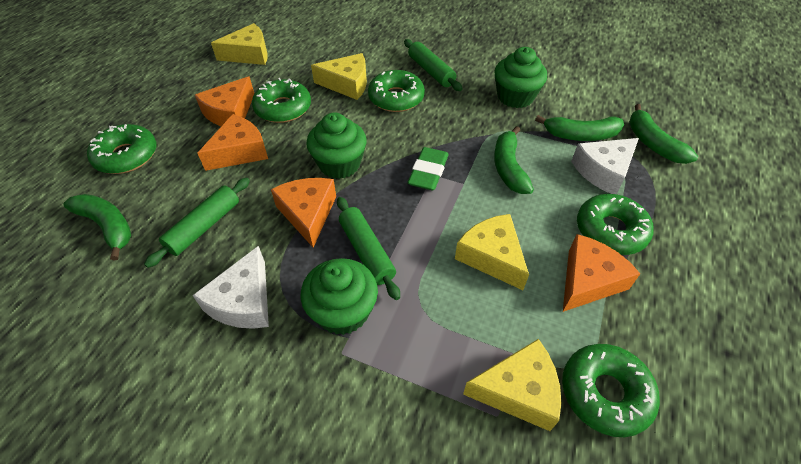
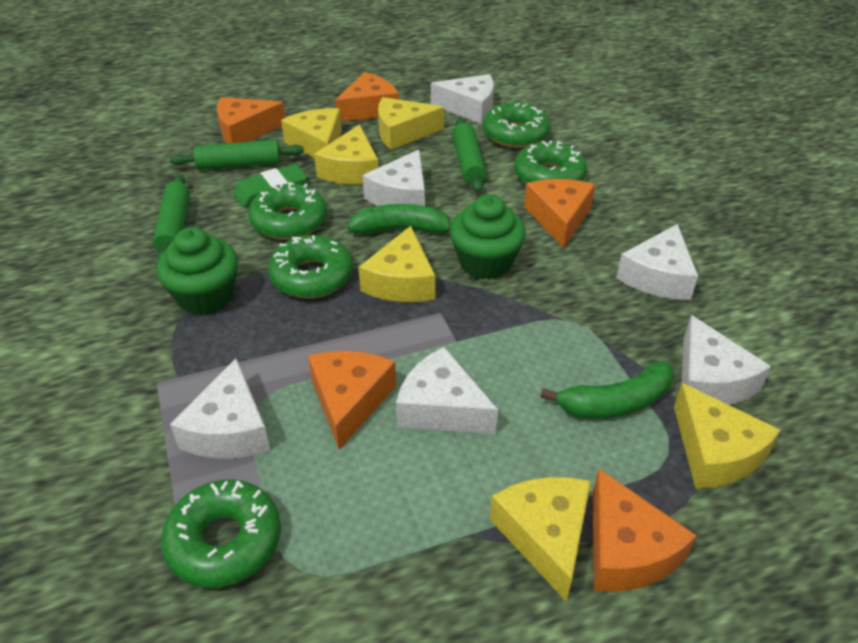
green banana: 4 -> 2
green cupcake: 3 -> 2
orange cheese: 4 -> 5
white cheese: 2 -> 6
yellow cheese: 4 -> 6

